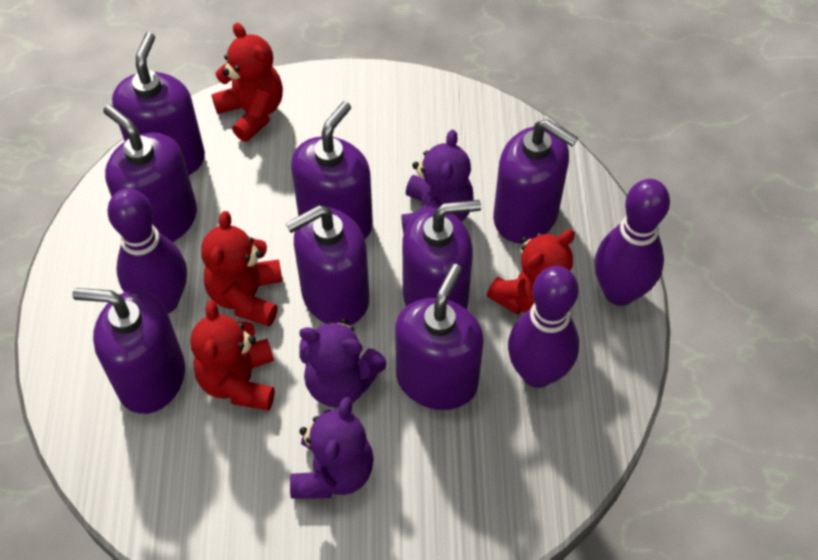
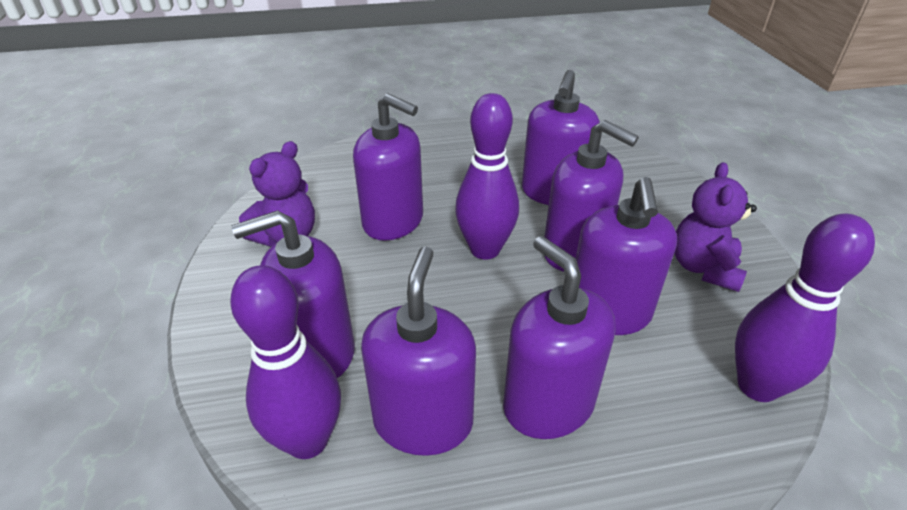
purple soap dispenser: 8 -> 7
purple teddy bear: 3 -> 2
red teddy bear: 4 -> 0

